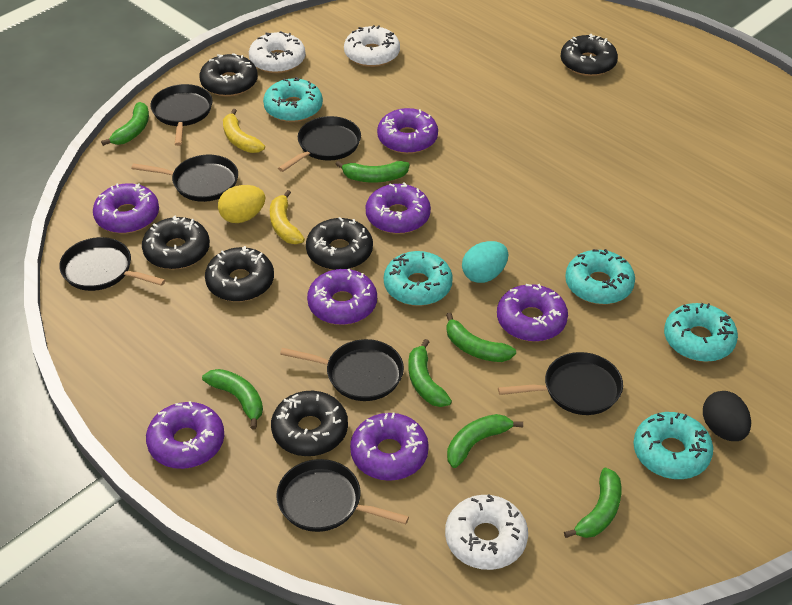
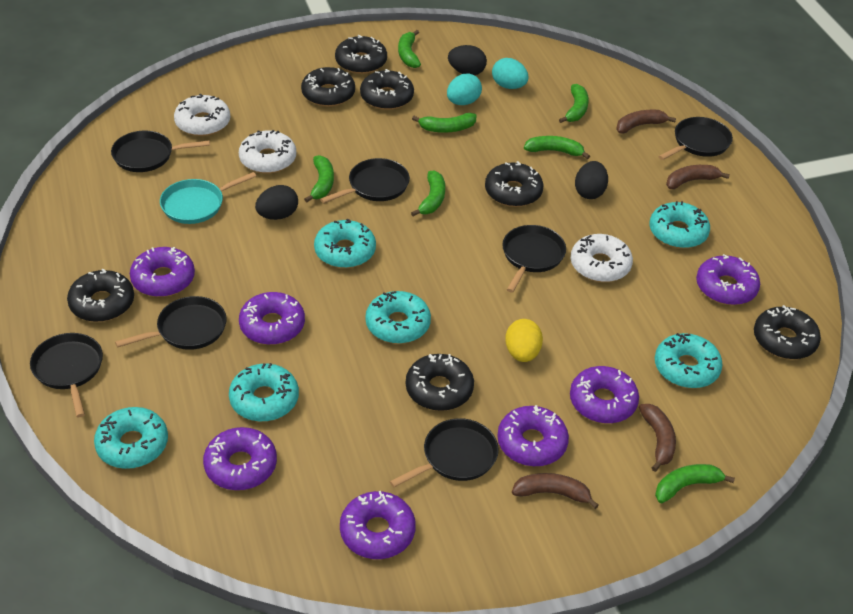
black donut: 6 -> 7
black egg: 1 -> 3
brown banana: 0 -> 4
turquoise donut: 5 -> 6
turquoise egg: 1 -> 2
turquoise pan: 0 -> 1
yellow banana: 2 -> 0

